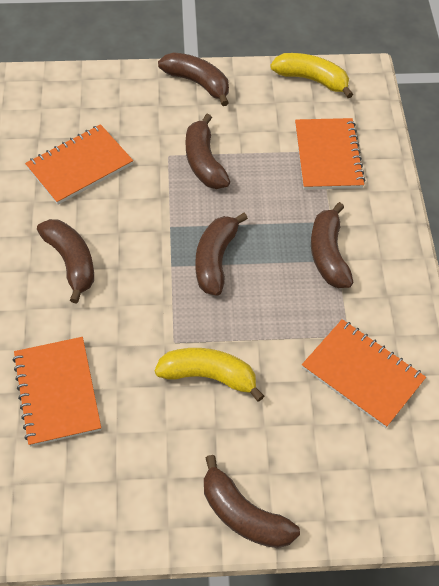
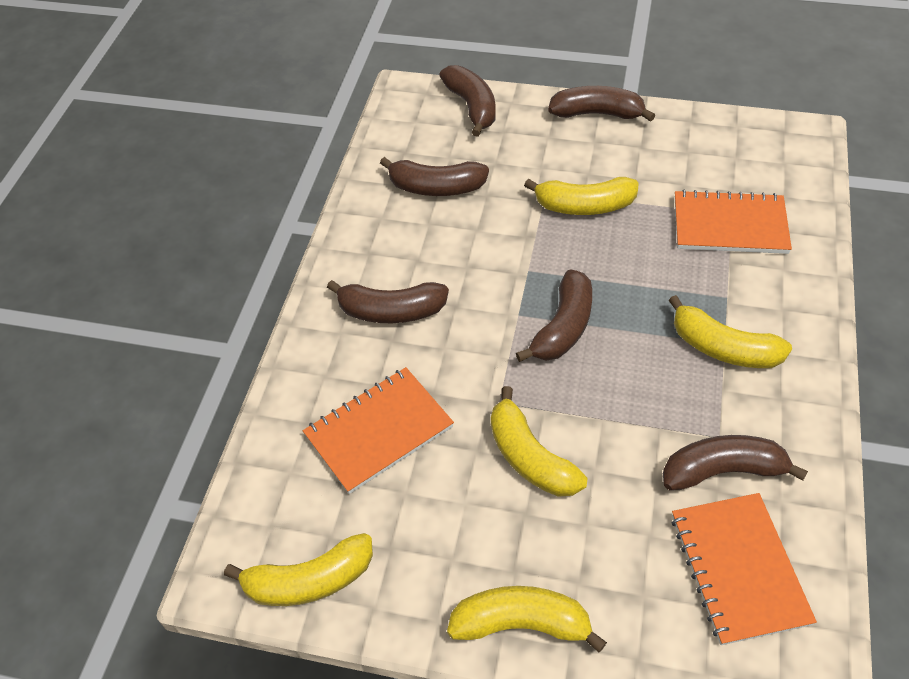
orange notebook: 4 -> 3
yellow banana: 2 -> 5

